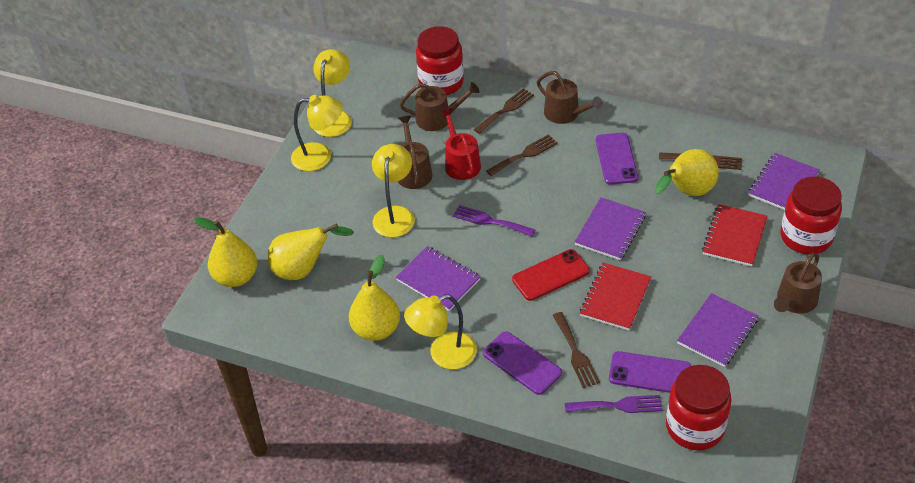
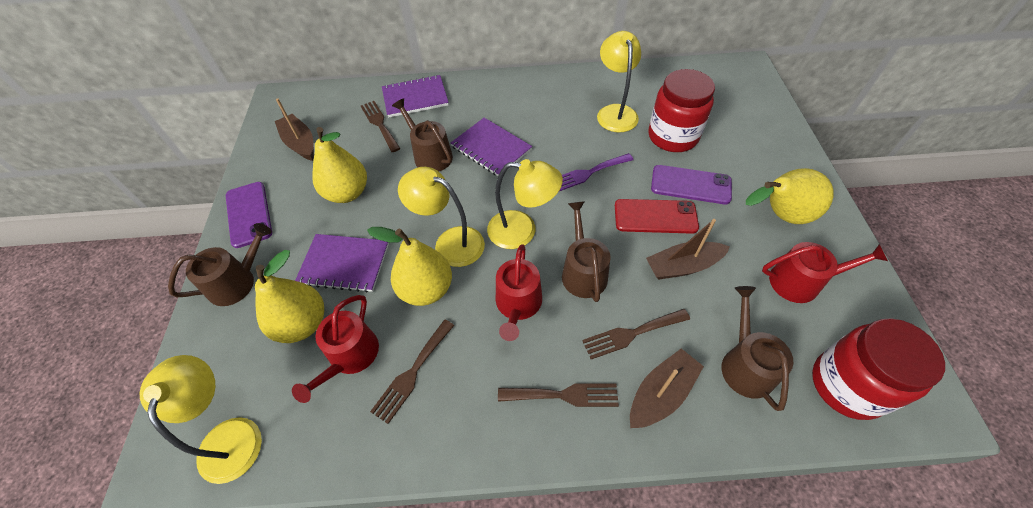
brown boat: 0 -> 3
purple fork: 2 -> 1
purple notebook: 4 -> 3
purple phone: 3 -> 2
red jar: 3 -> 2
red notebook: 2 -> 0
red watering can: 1 -> 3

